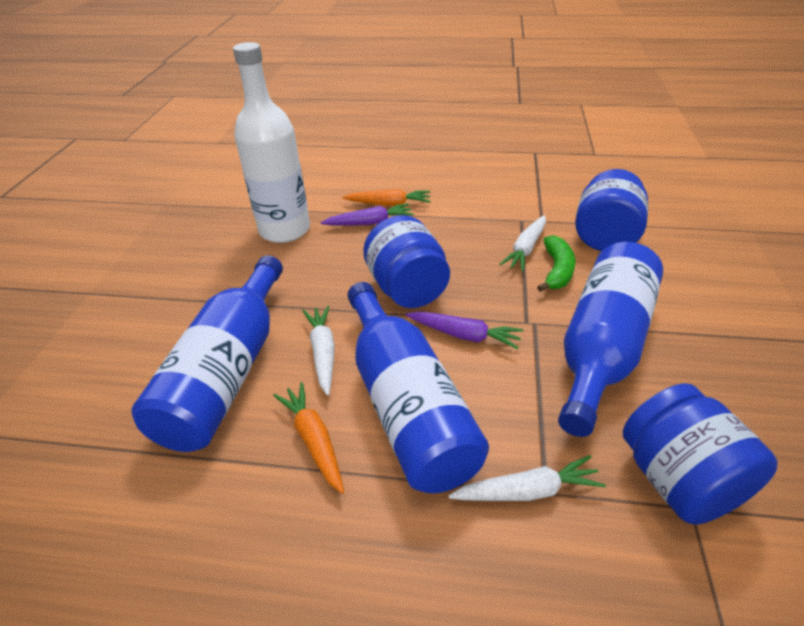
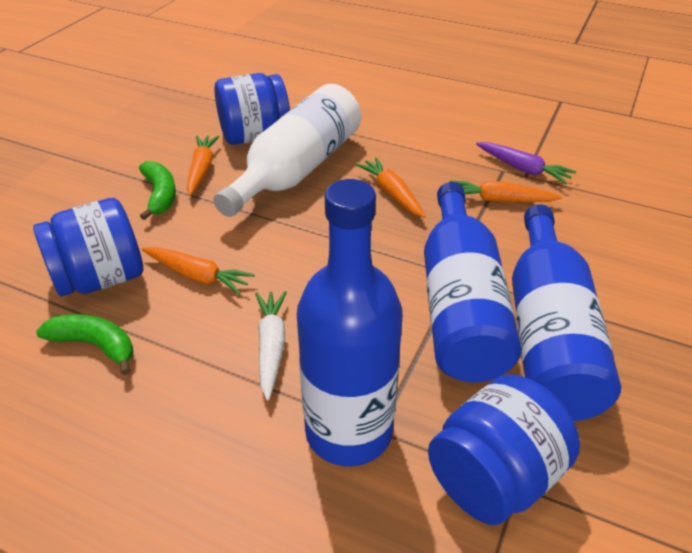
green banana: 1 -> 2
orange carrot: 2 -> 4
purple carrot: 2 -> 1
white carrot: 3 -> 1

